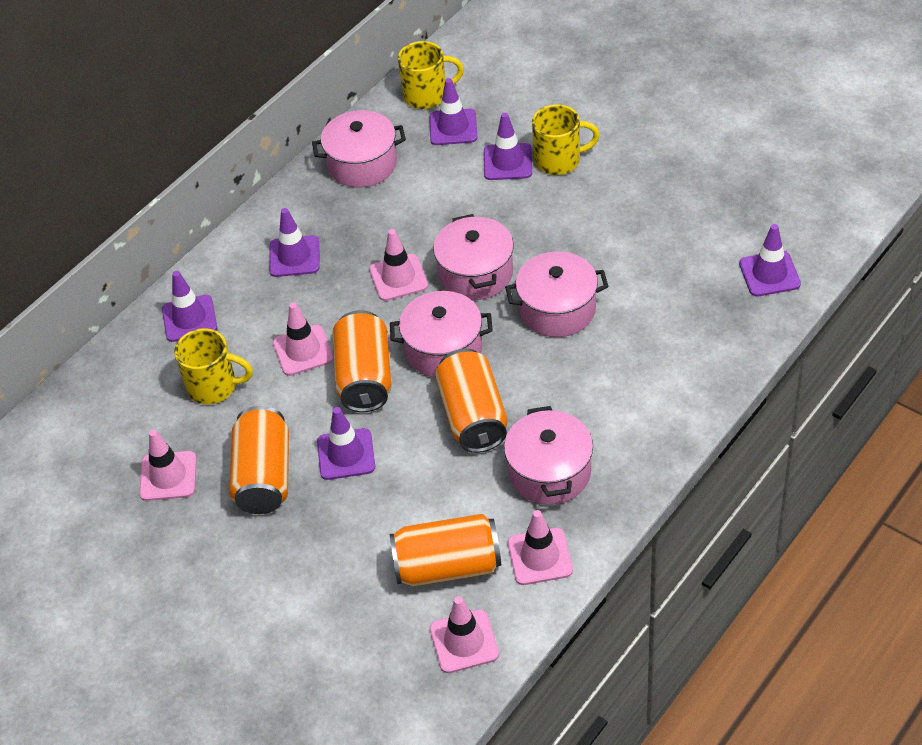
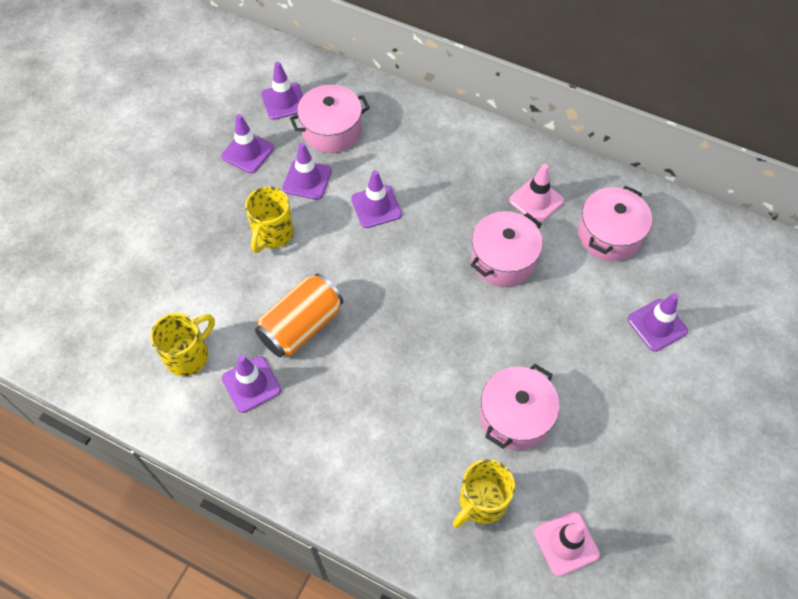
orange can: 4 -> 1
pink pot: 5 -> 4
pink traffic cone: 5 -> 2

